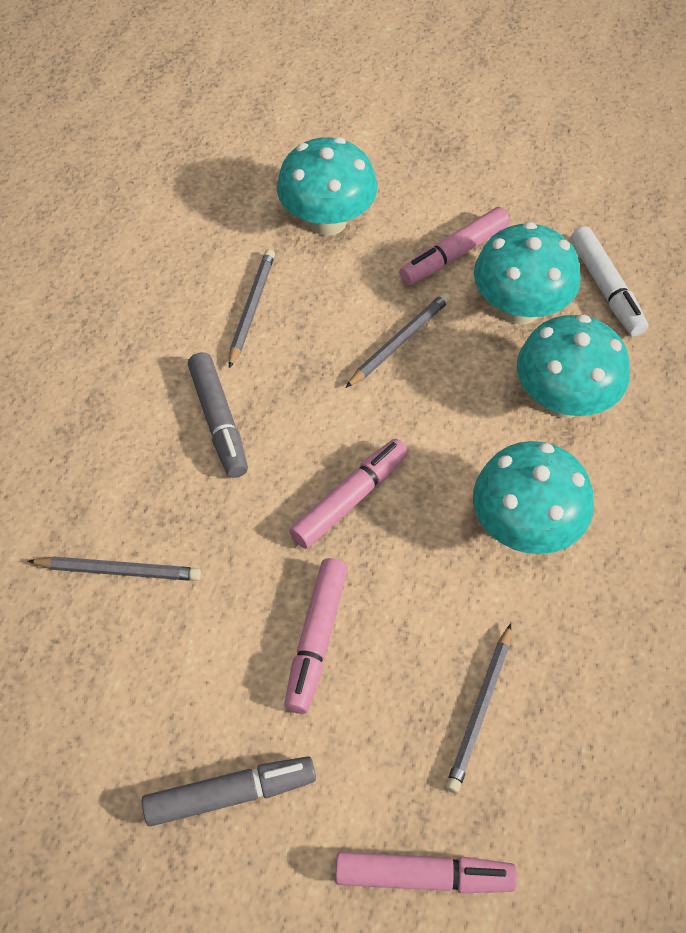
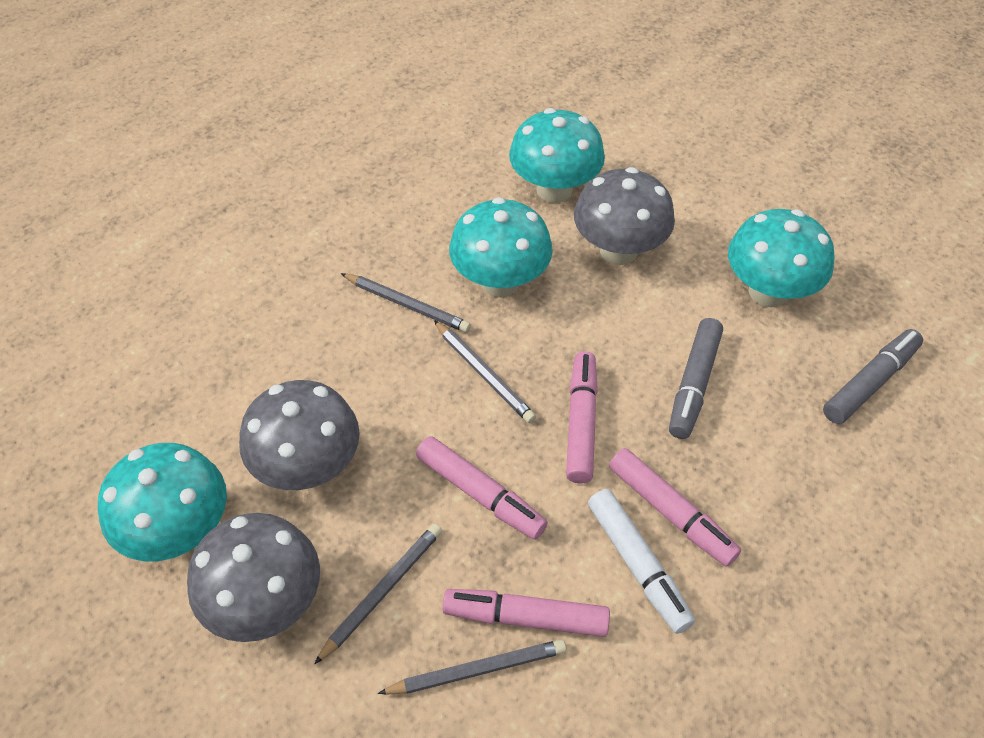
grey mushroom: 0 -> 3

